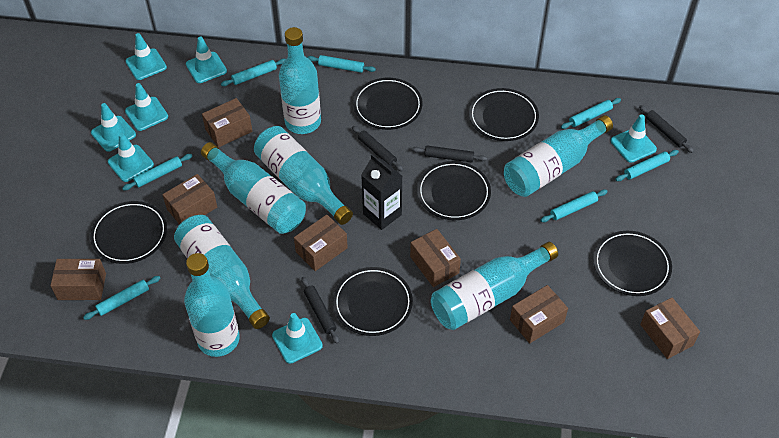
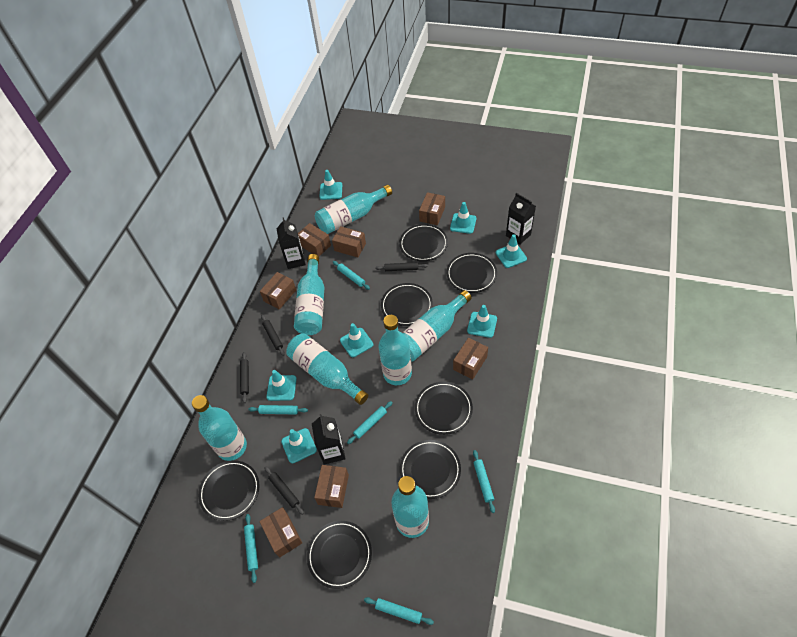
black carton: 1 -> 3
black plate: 6 -> 7
turquoise rolling pin: 7 -> 6

